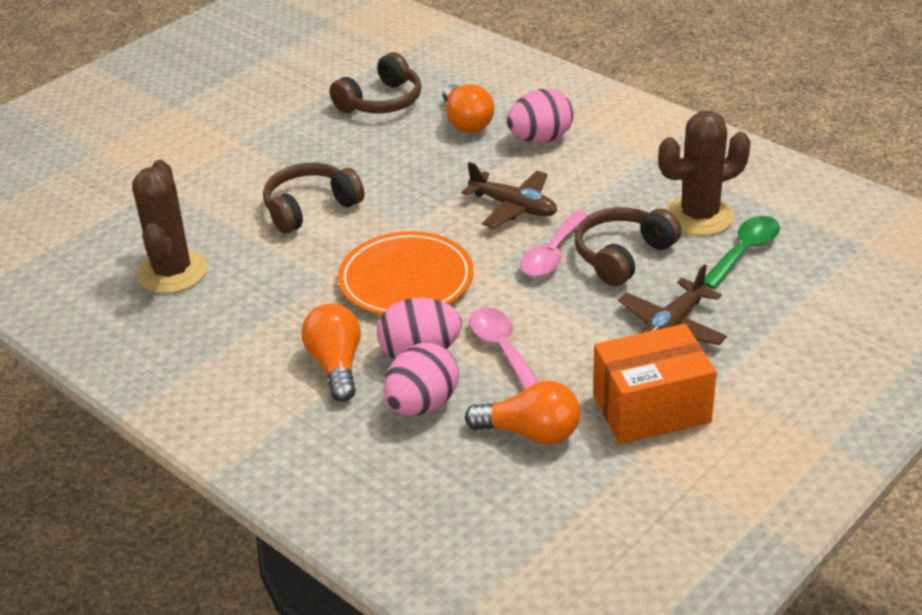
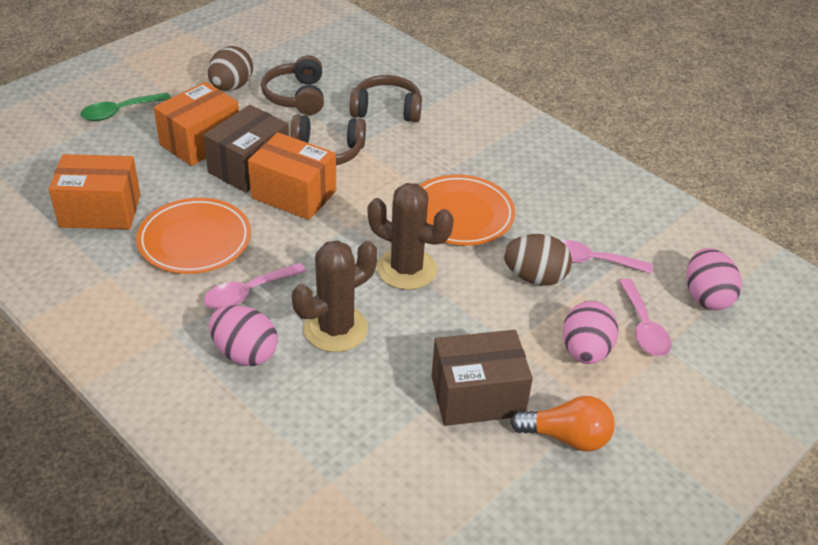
brown box: 0 -> 2
brown egg: 0 -> 2
brown plane: 2 -> 0
orange box: 1 -> 3
orange light bulb: 3 -> 1
orange plate: 1 -> 2
pink spoon: 2 -> 3

